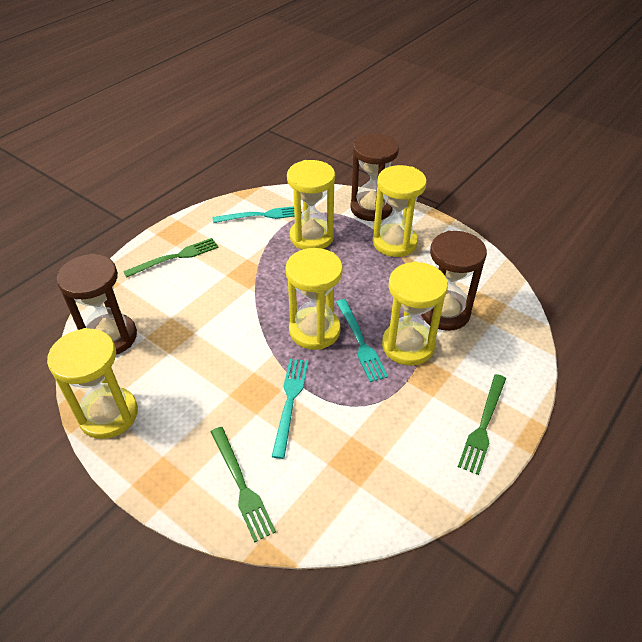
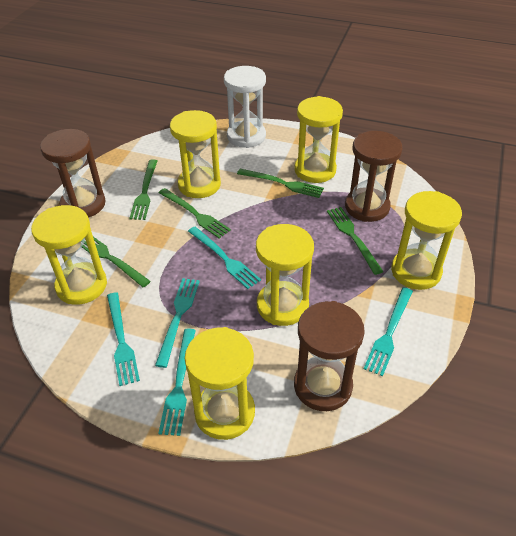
green fork: 3 -> 5
turquoise fork: 3 -> 5
white hourglass: 0 -> 1
yellow hourglass: 5 -> 6

